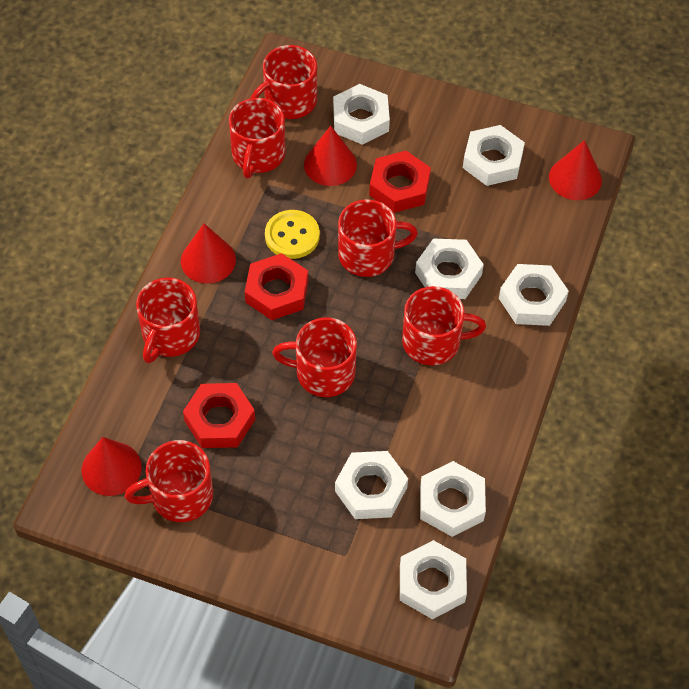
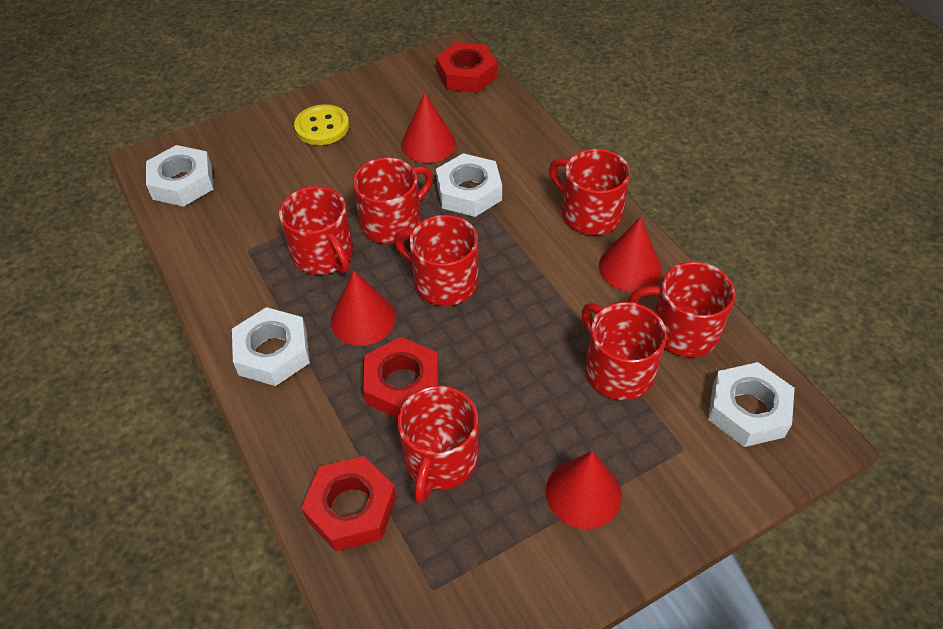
white nut: 7 -> 4

